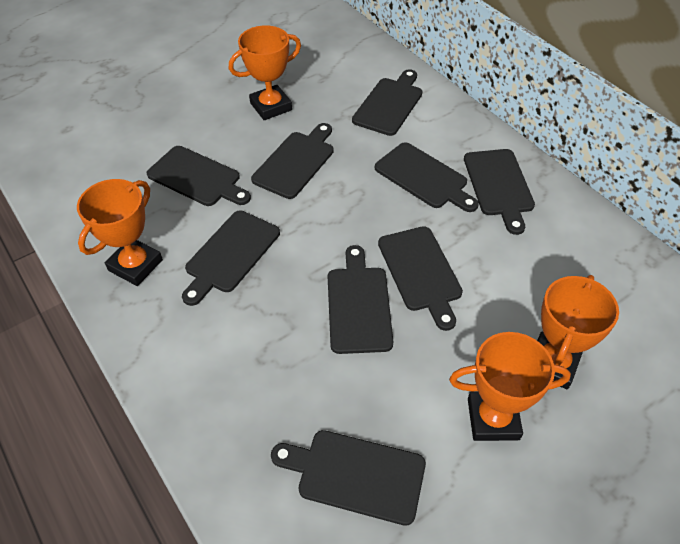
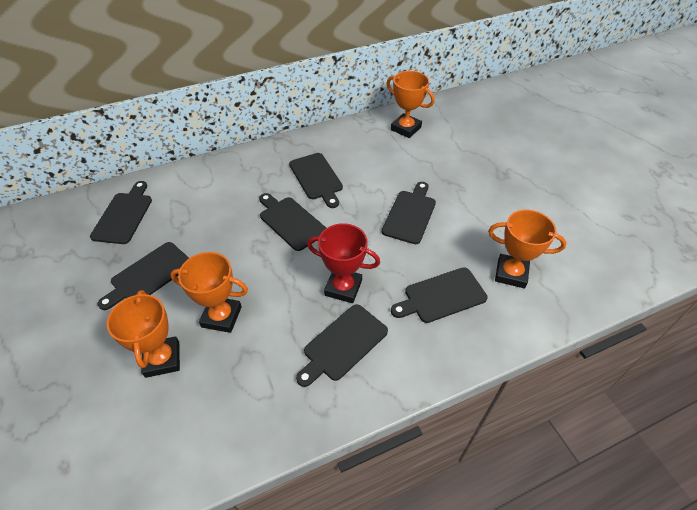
black cutting board: 9 -> 7
red trophy: 0 -> 1

